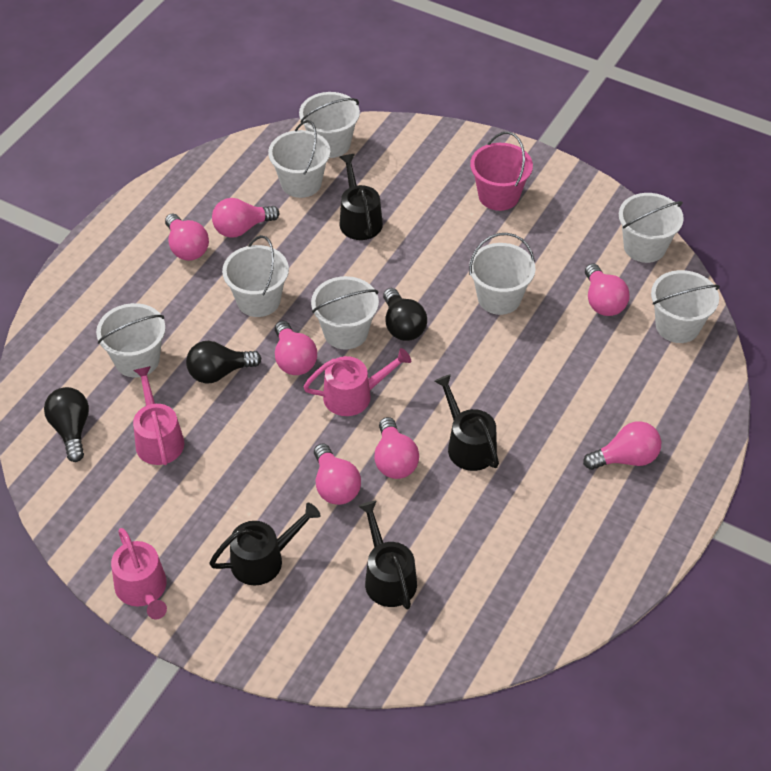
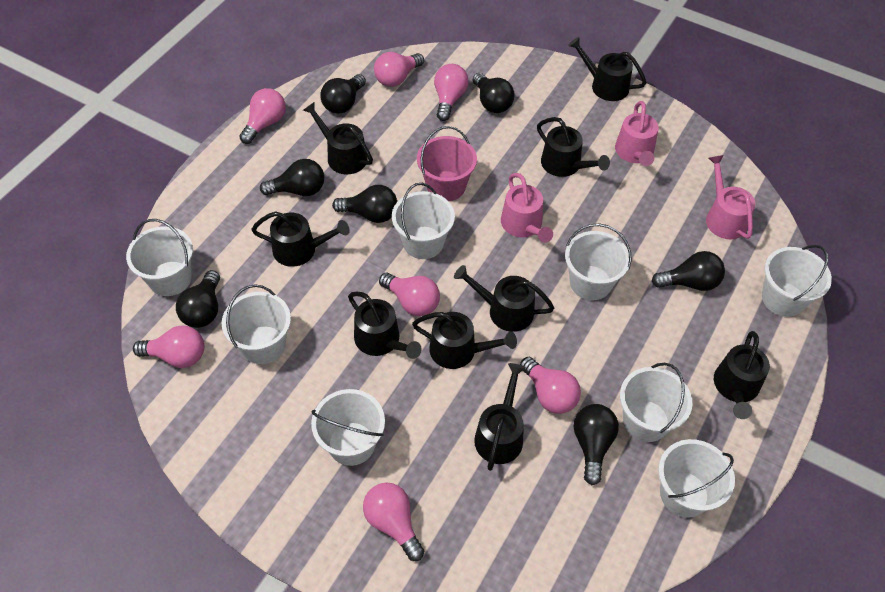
black light bulb: 3 -> 7
black watering can: 4 -> 9

